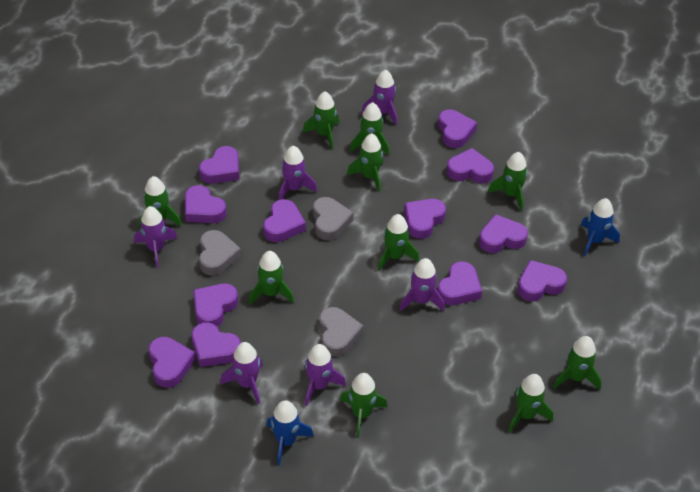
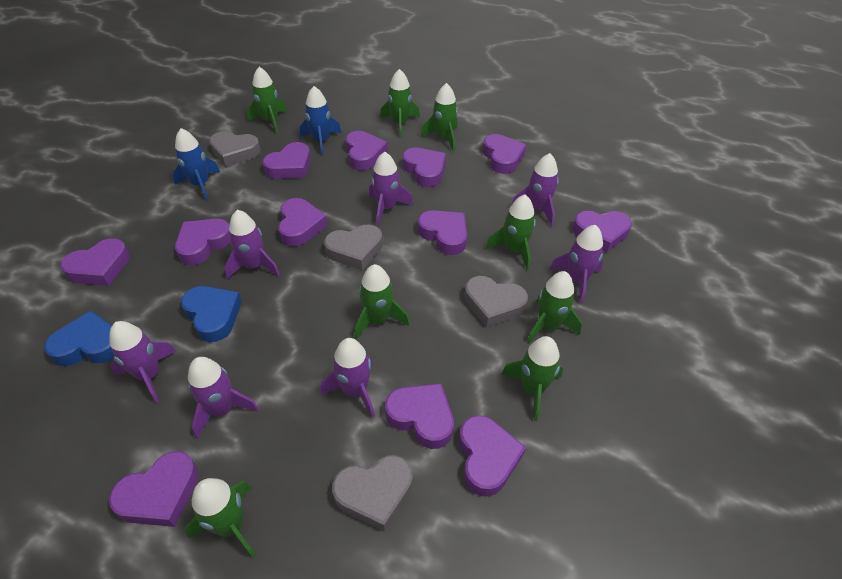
blue heart: 0 -> 2
green rocket: 10 -> 8
grey heart: 3 -> 4
purple rocket: 6 -> 7

